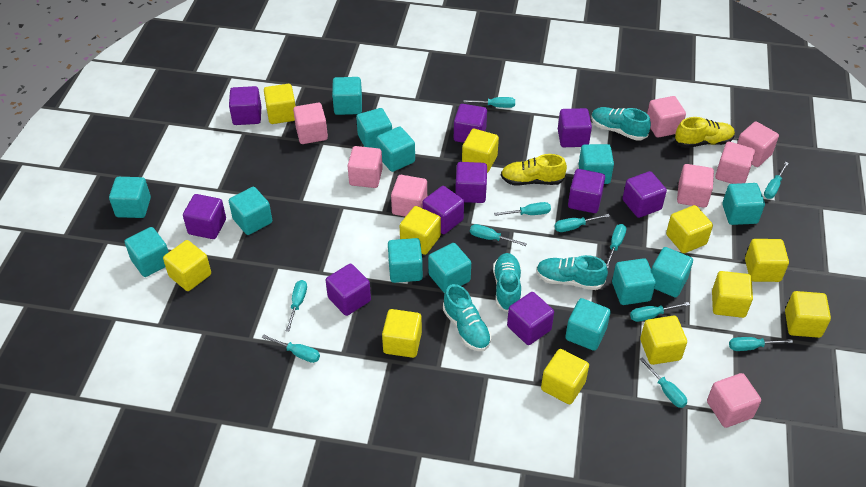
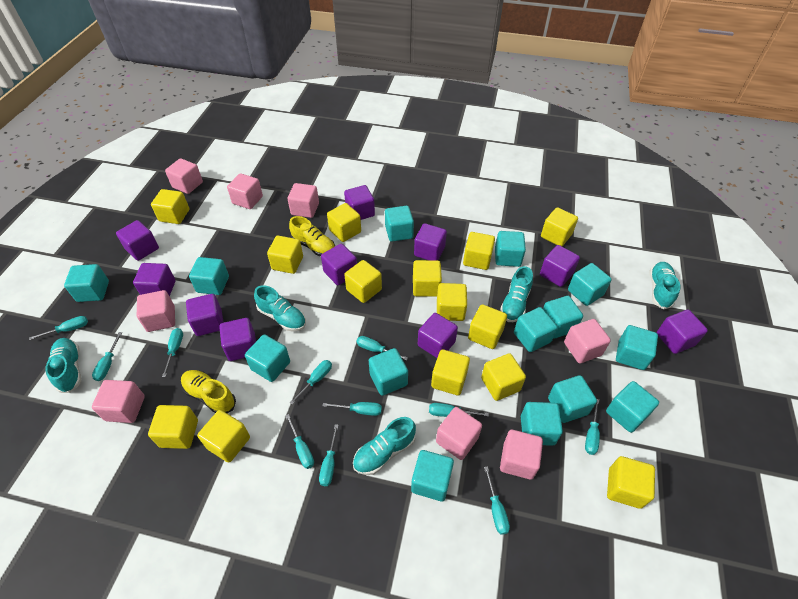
turquoise cube: 13 -> 14
turquoise shoe: 4 -> 5
yellow cube: 11 -> 14

